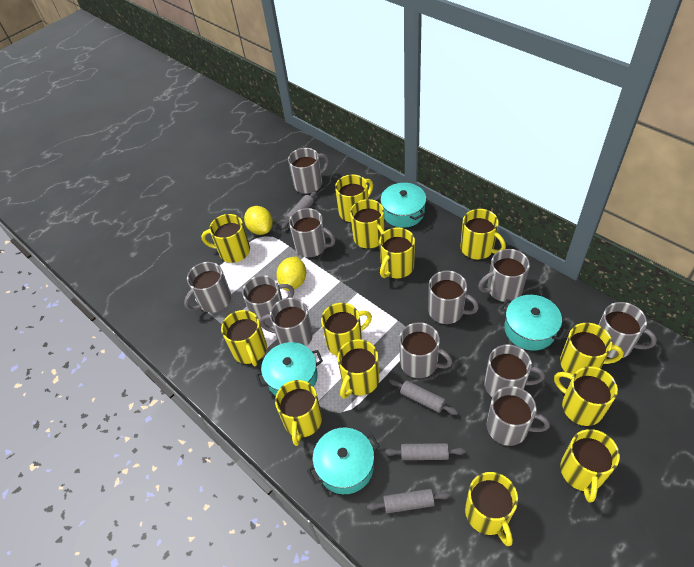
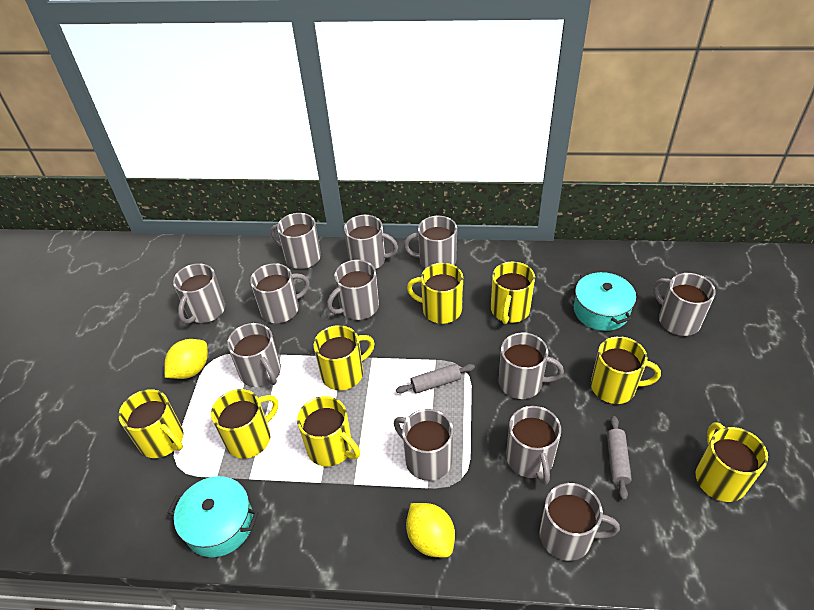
grey mug: 11 -> 12
grey rolling pin: 4 -> 2
turquoise pot: 4 -> 2
yellow mug: 13 -> 8

